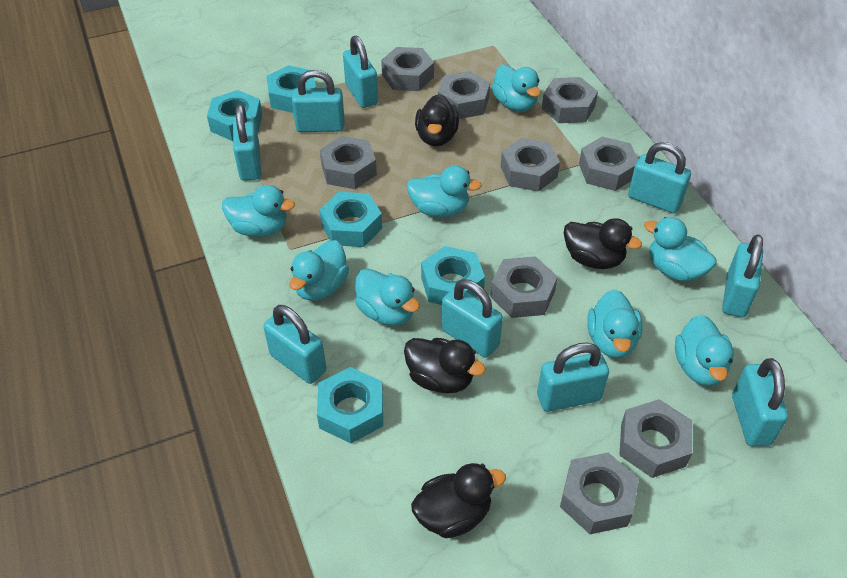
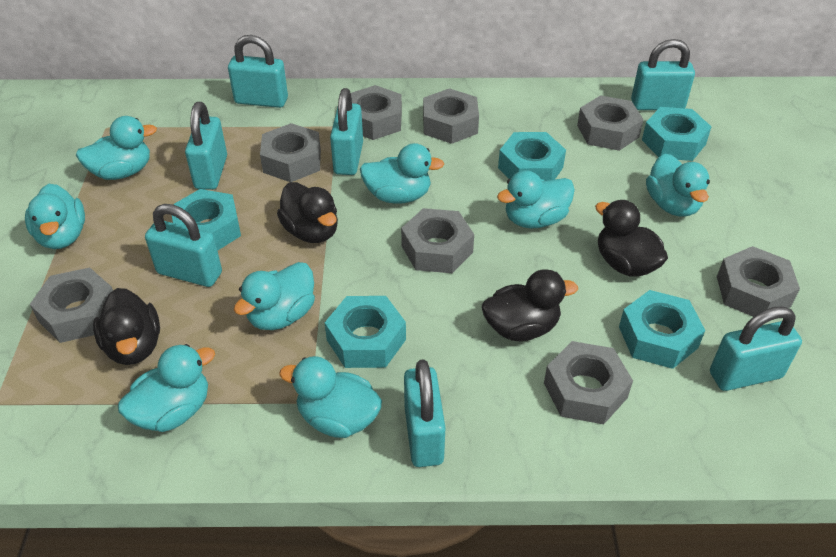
grey nut: 9 -> 8
turquoise padlock: 9 -> 7

